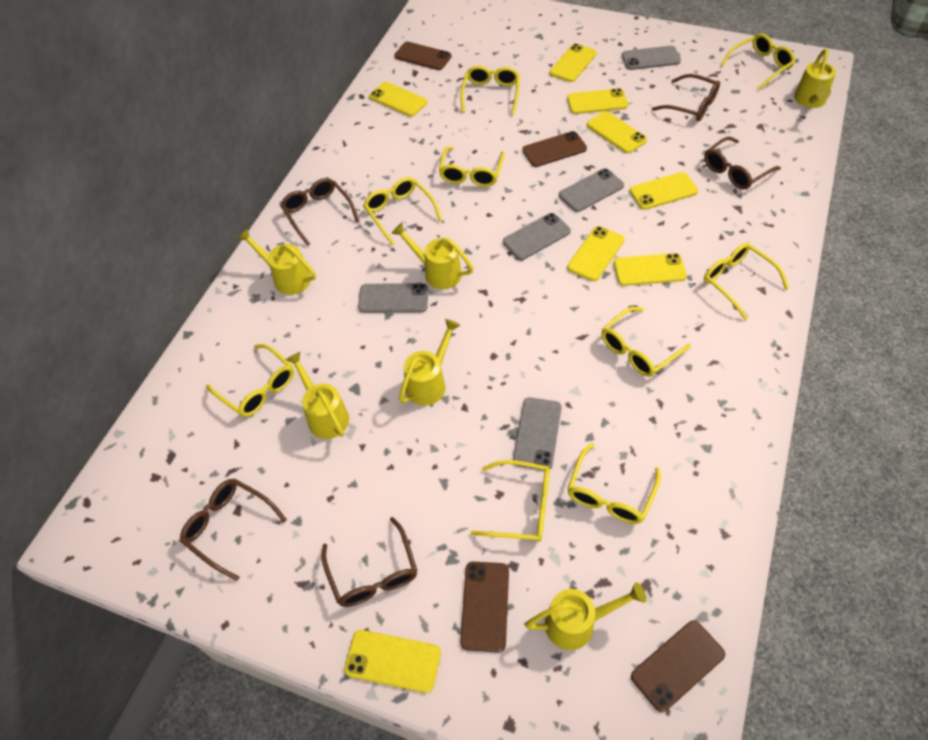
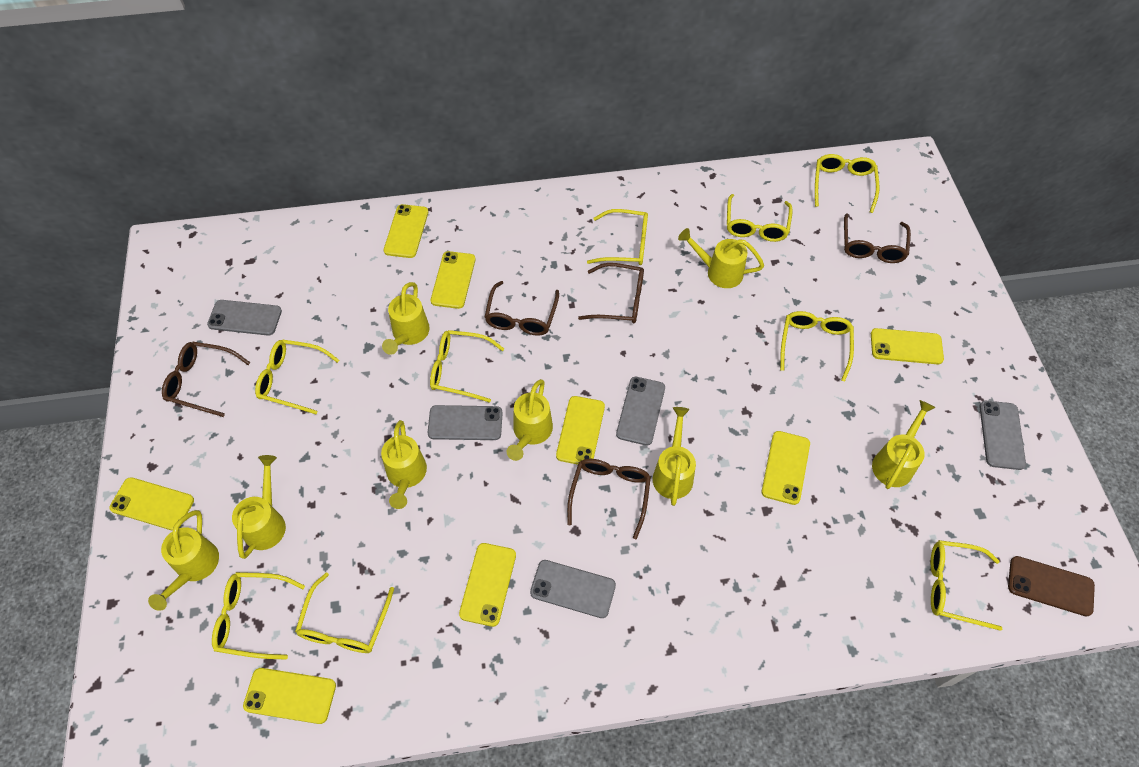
brown phone: 4 -> 1
yellow watering can: 6 -> 8

